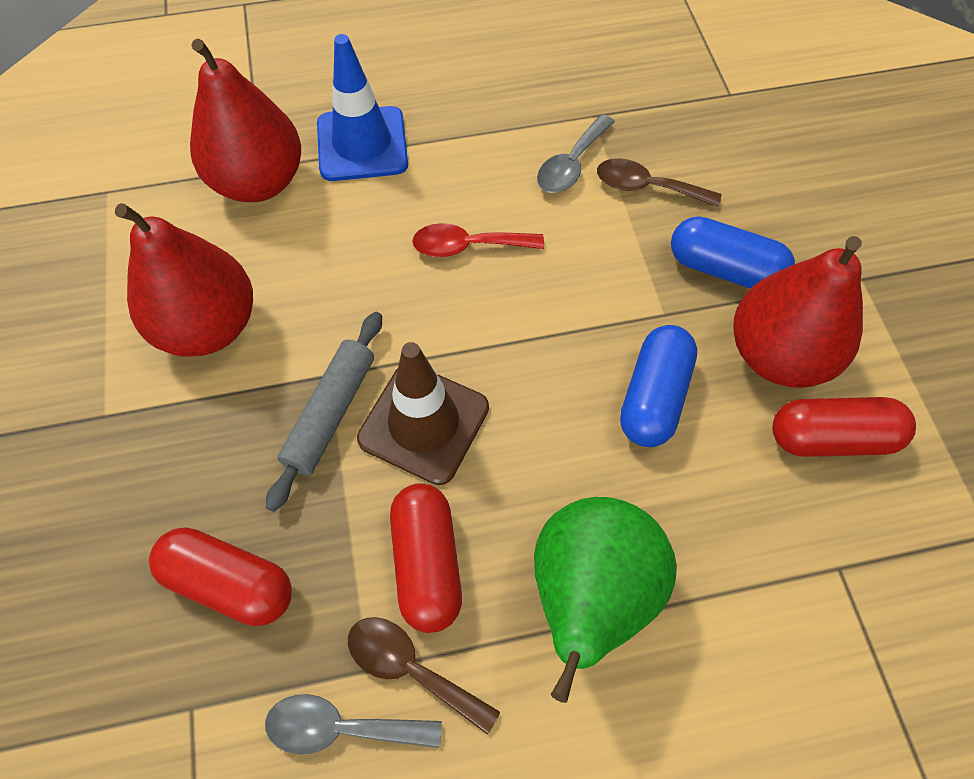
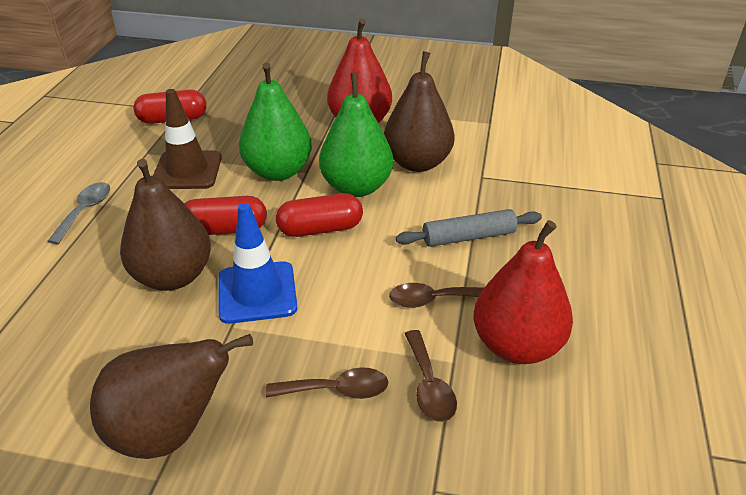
blue capsule: 2 -> 0
brown pear: 0 -> 3
brown spoon: 2 -> 3
green pear: 1 -> 2
grey spoon: 2 -> 1
red pear: 3 -> 2
red spoon: 1 -> 0

